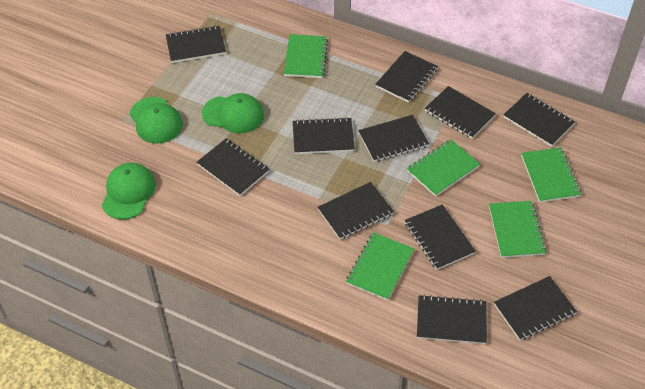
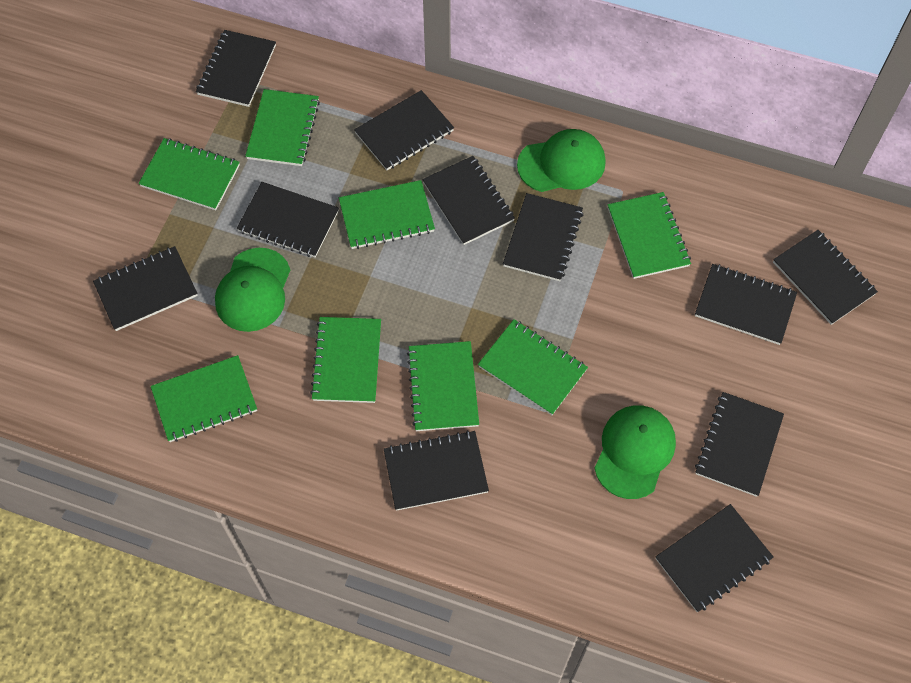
green notebook: 5 -> 8

